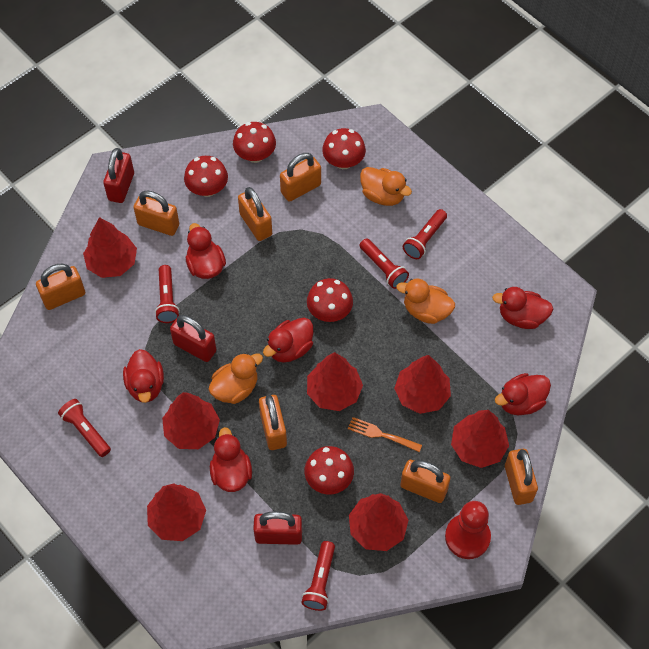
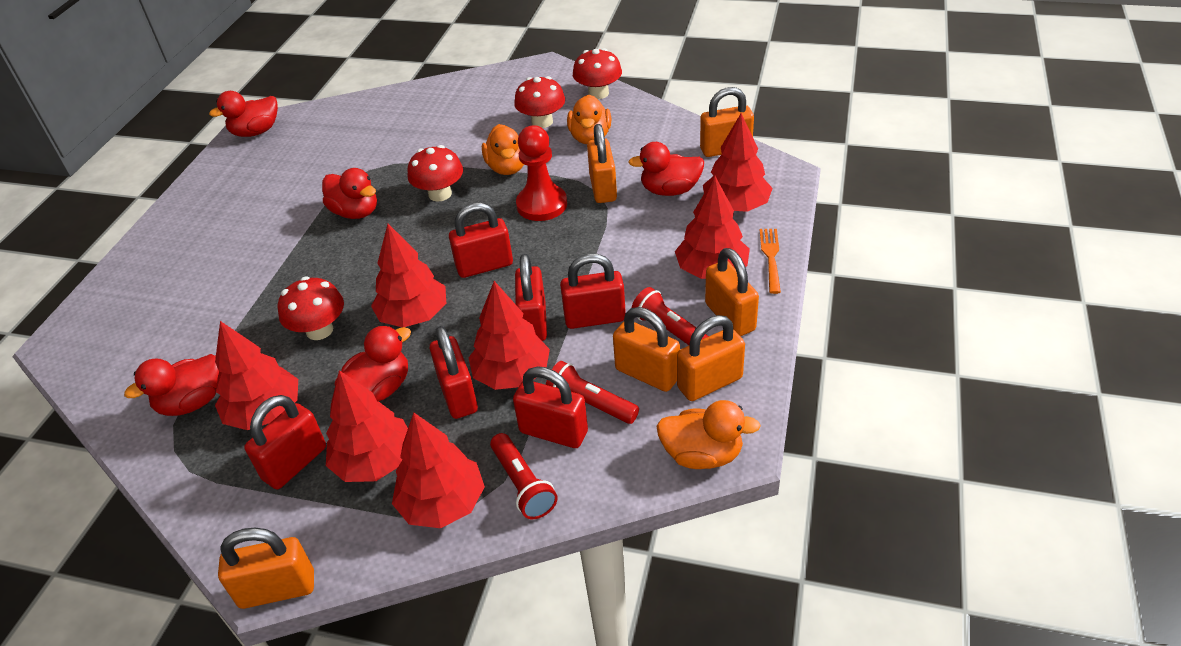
orange padlock: 7 -> 6
red duck: 6 -> 5
red flashlight: 5 -> 3
red mushroom: 5 -> 4
red padlock: 3 -> 6

